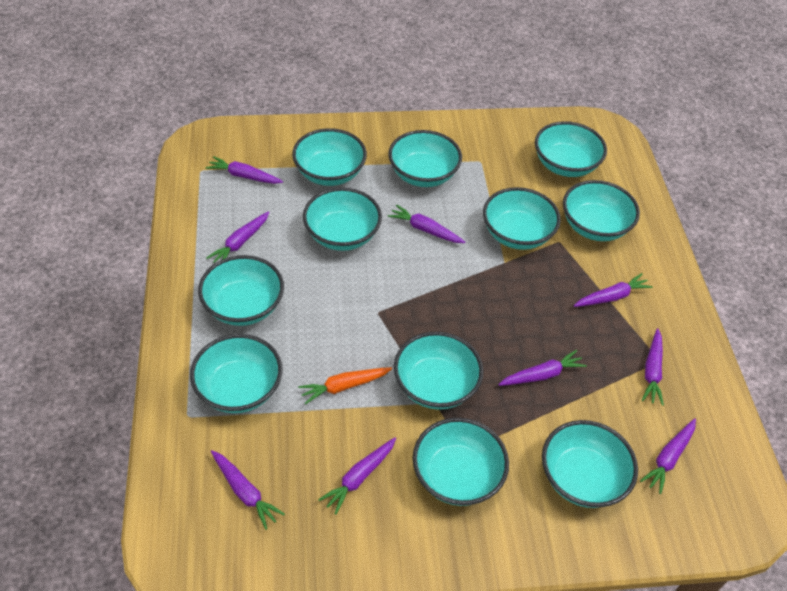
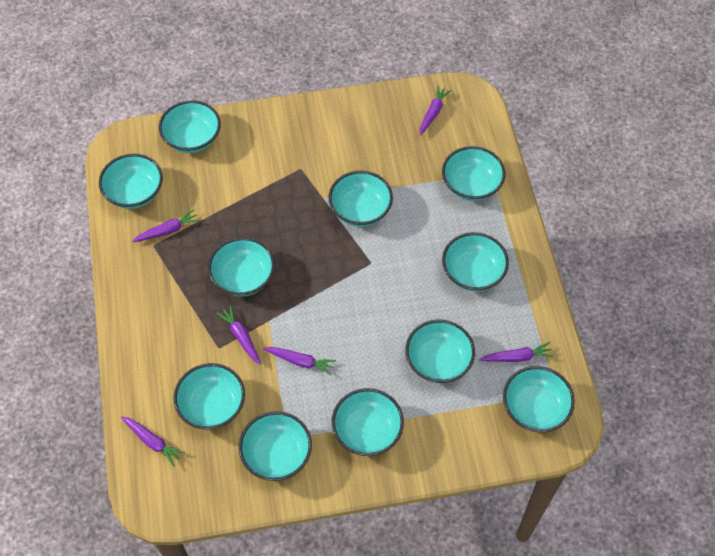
orange carrot: 1 -> 0
purple carrot: 9 -> 6

